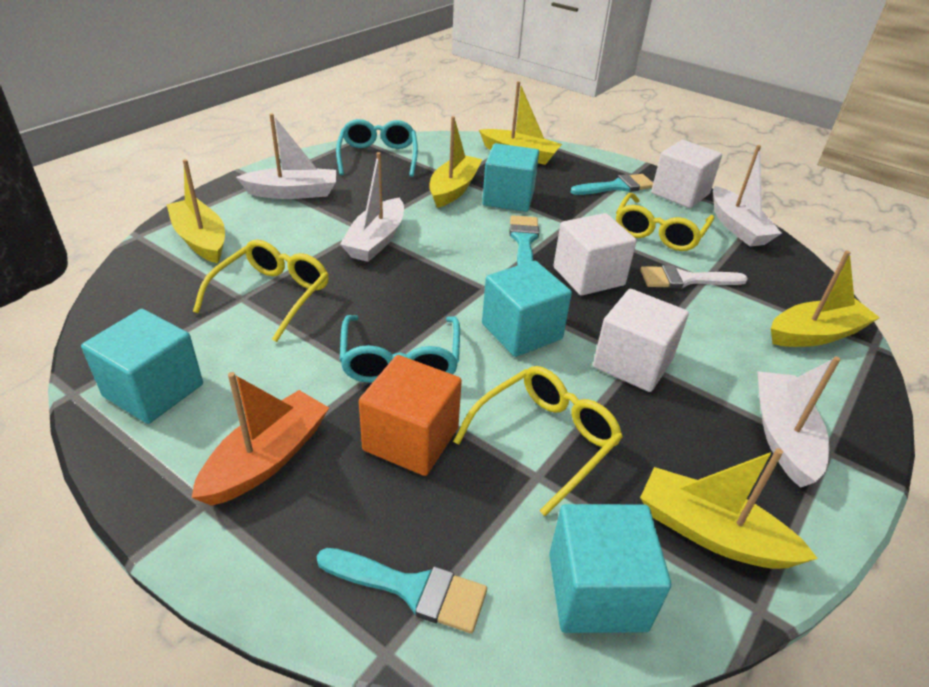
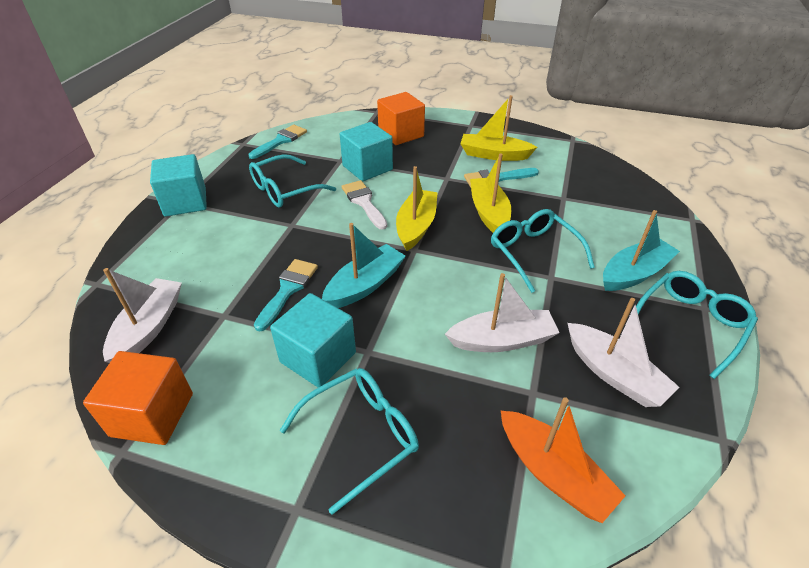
orange cube: 1 -> 2
turquoise boat: 0 -> 2
turquoise cube: 4 -> 3
turquoise glasses: 2 -> 4
white boat: 4 -> 3
white cube: 3 -> 0
yellow boat: 5 -> 3
yellow glasses: 3 -> 0

